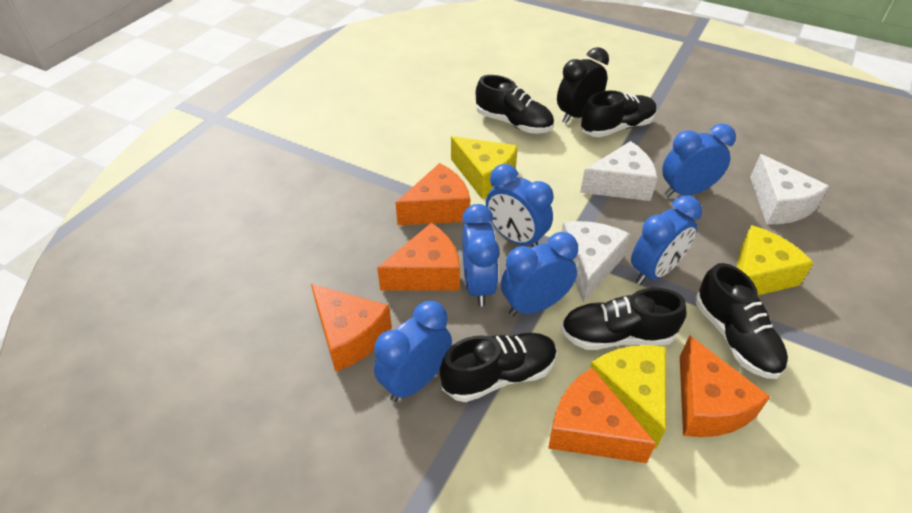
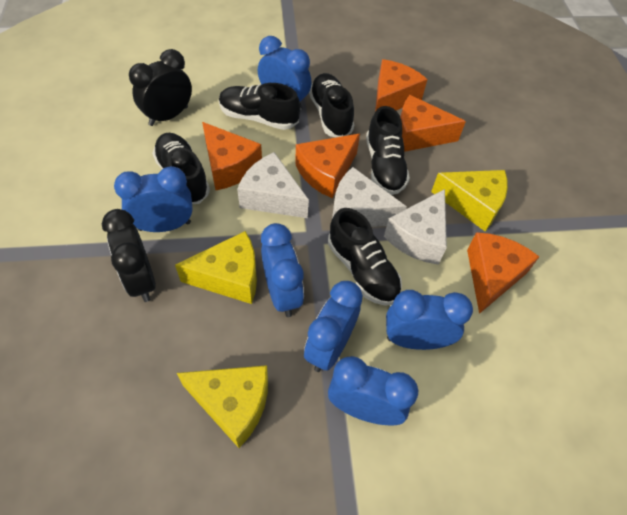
black clock: 1 -> 2

